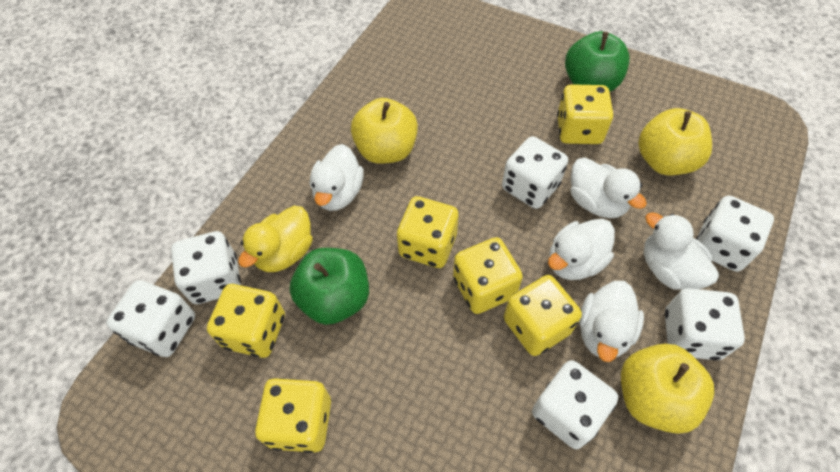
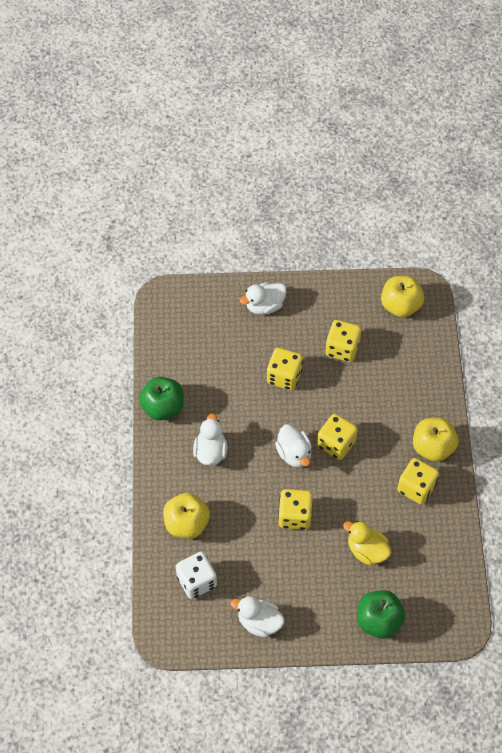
white dice: 6 -> 1
white duck: 5 -> 4
yellow dice: 6 -> 5

